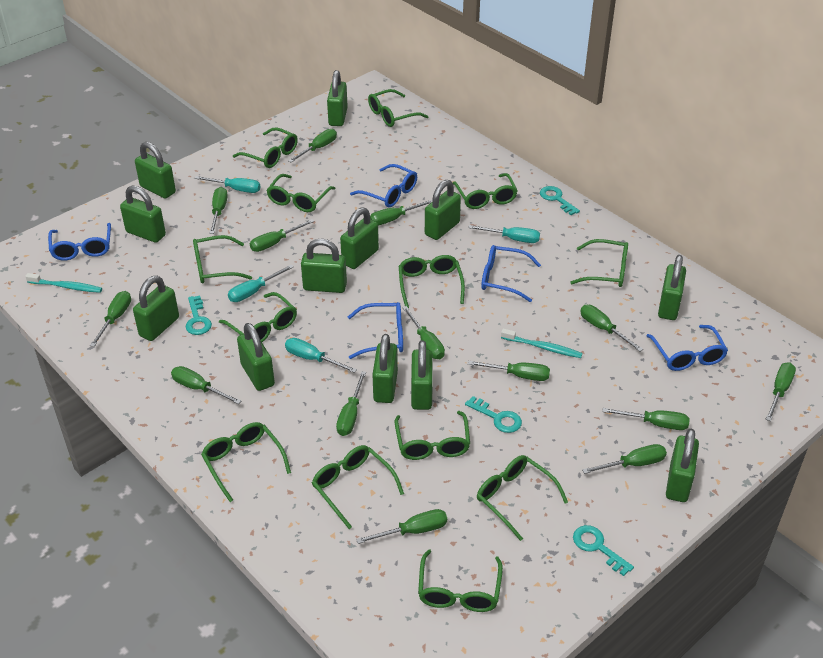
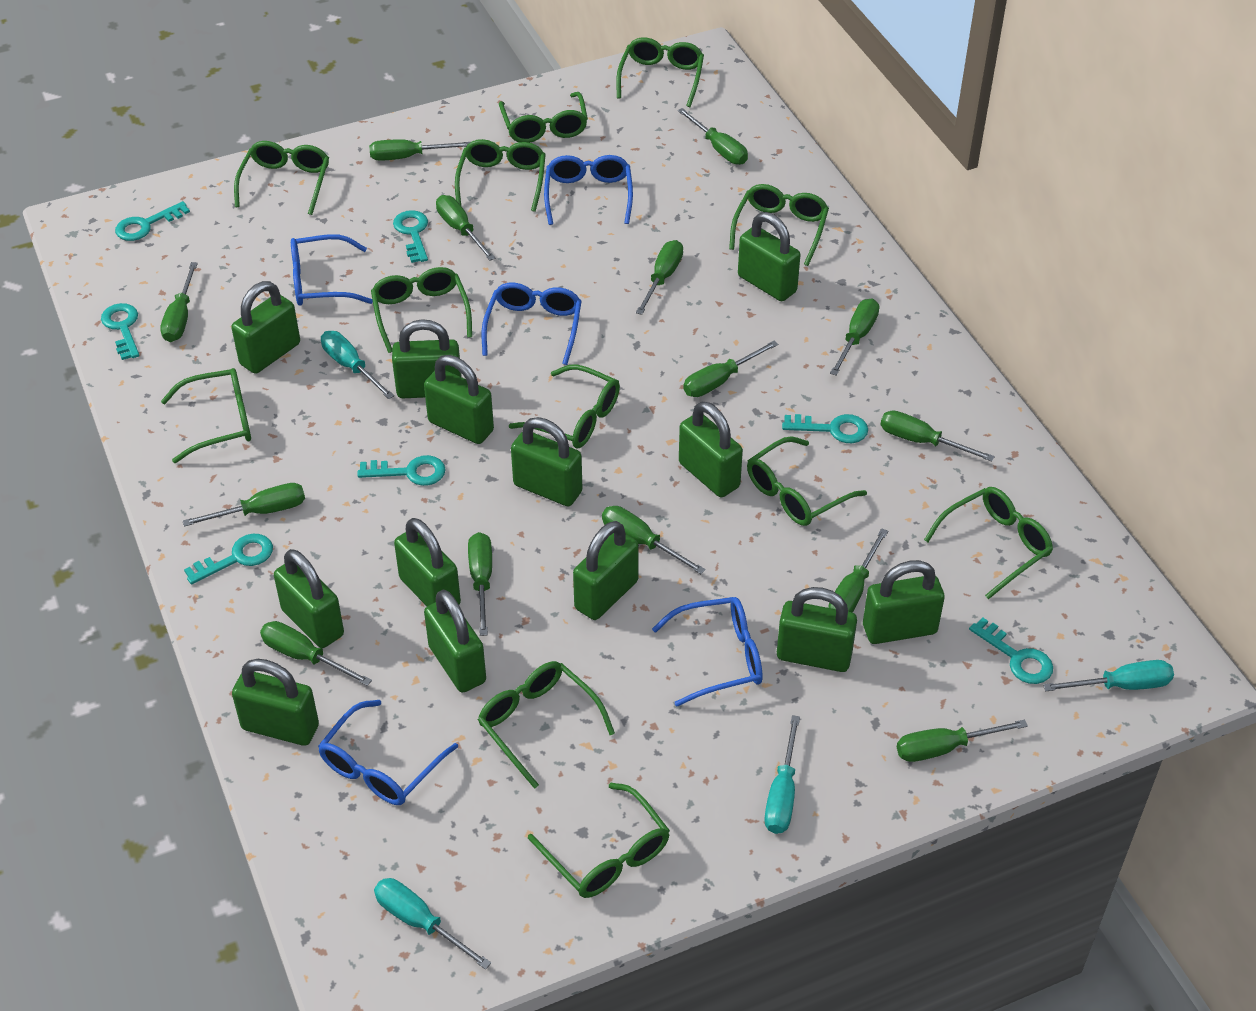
green glasses: 13 -> 12
green padlock: 12 -> 13
turquoise key: 4 -> 7
turquoise toothbrush: 2 -> 0

